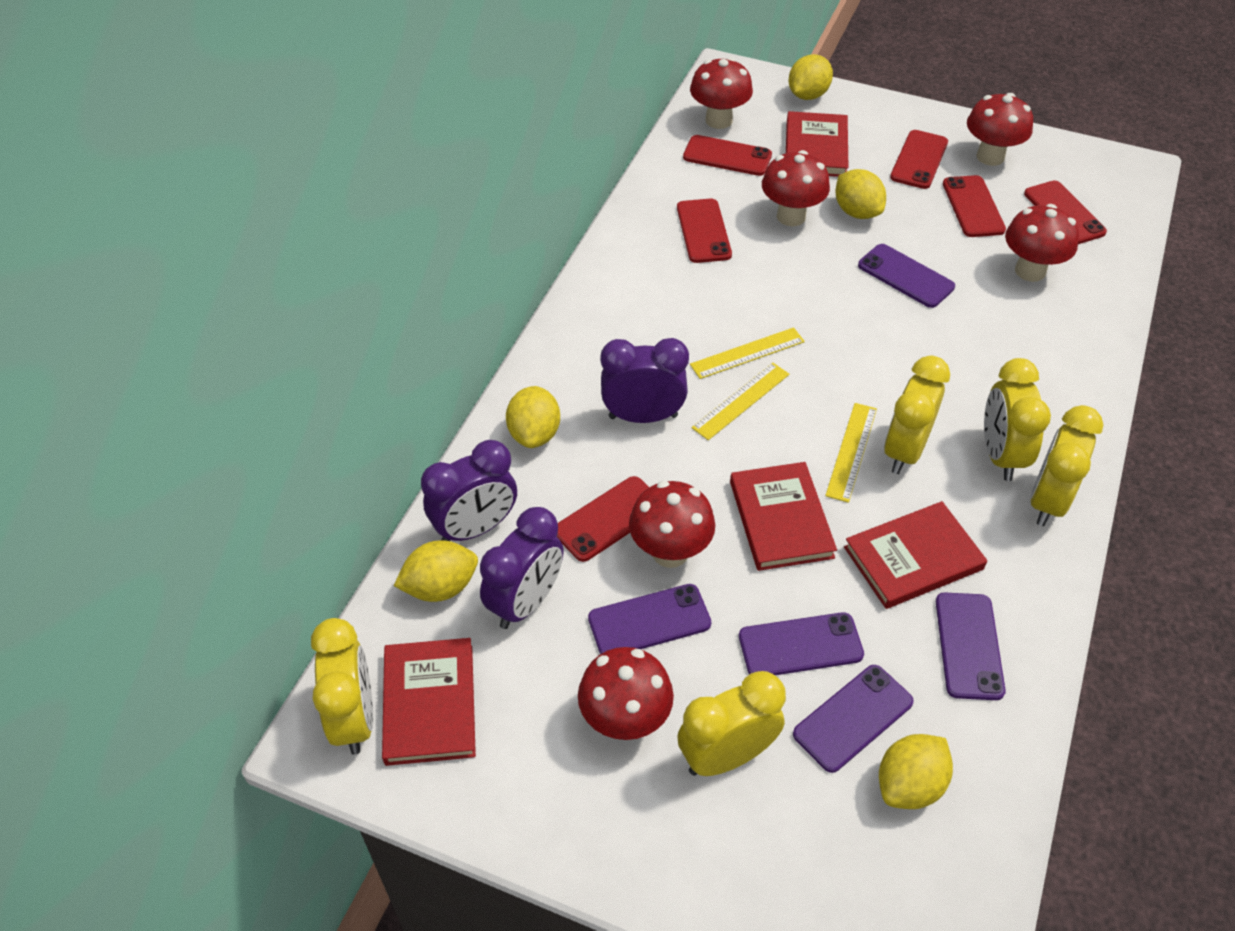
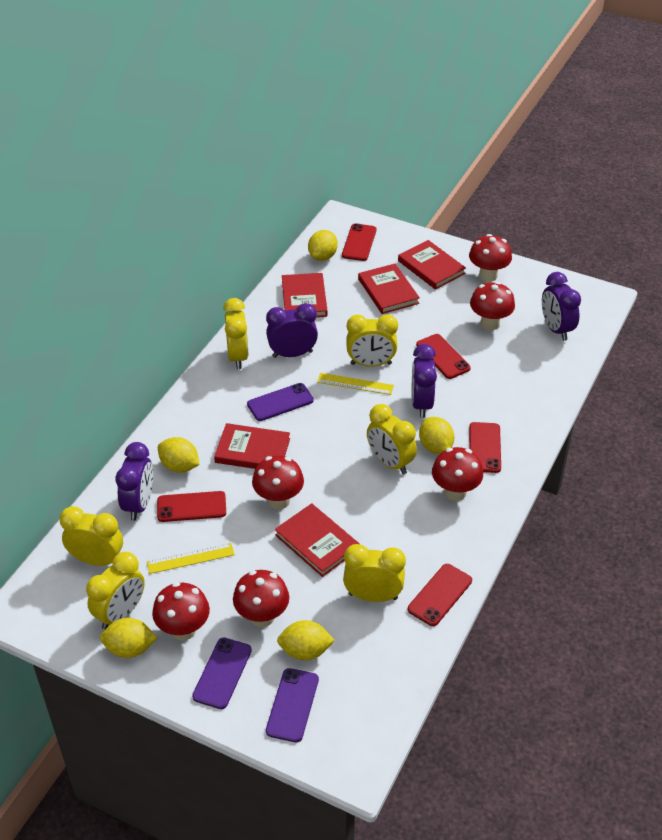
purple clock: 3 -> 4
purple phone: 5 -> 3
red book: 4 -> 5
red phone: 6 -> 5
yellow clock: 5 -> 6
yellow ruler: 3 -> 2

